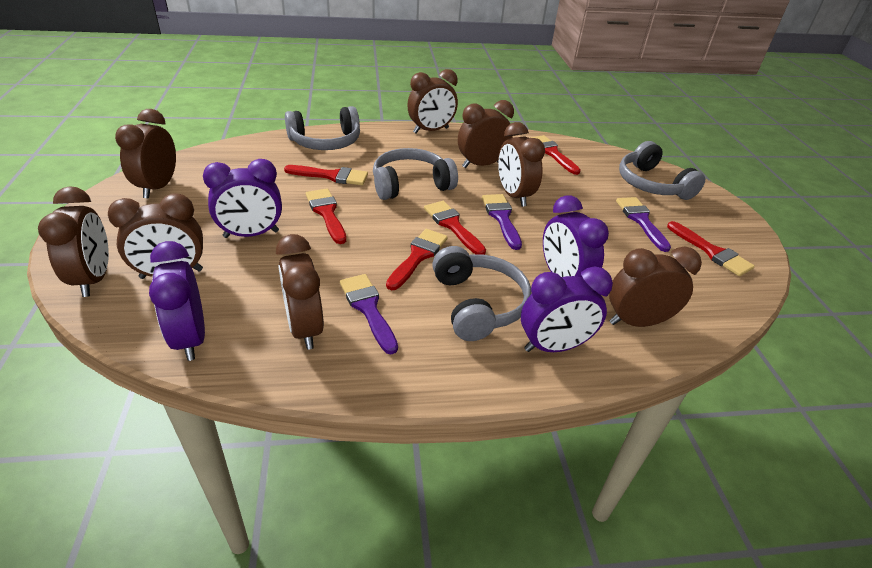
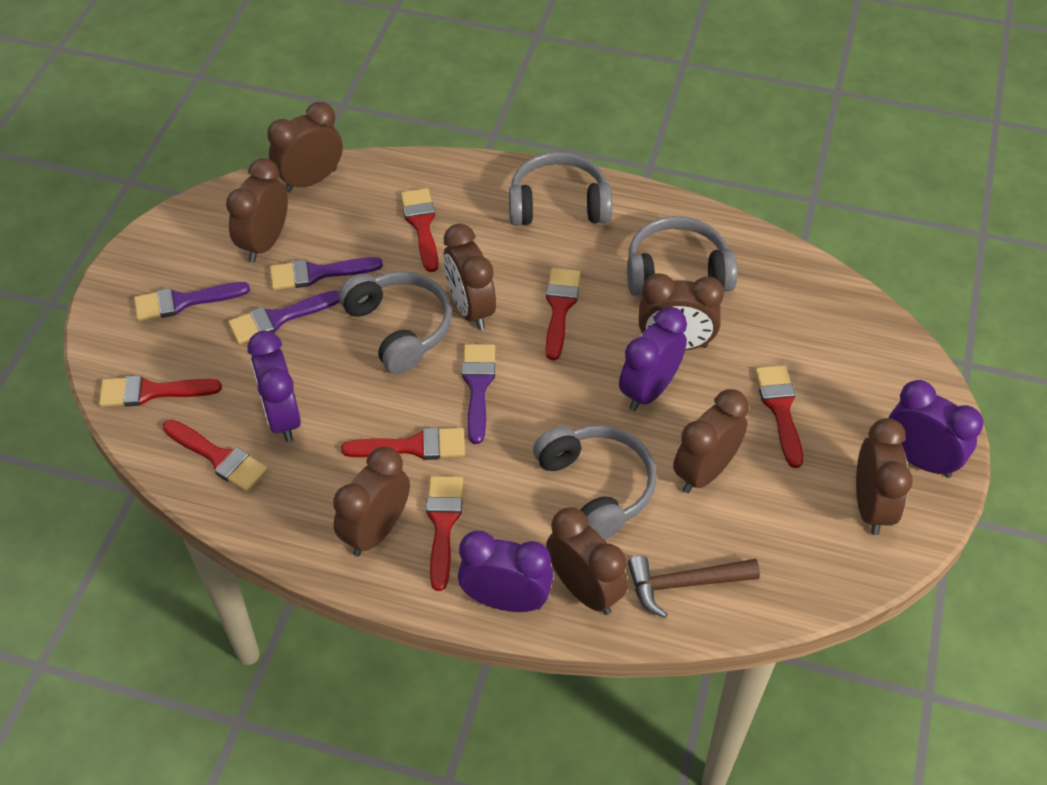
brown hammer: 0 -> 1
purple brush: 3 -> 4
red brush: 6 -> 7

